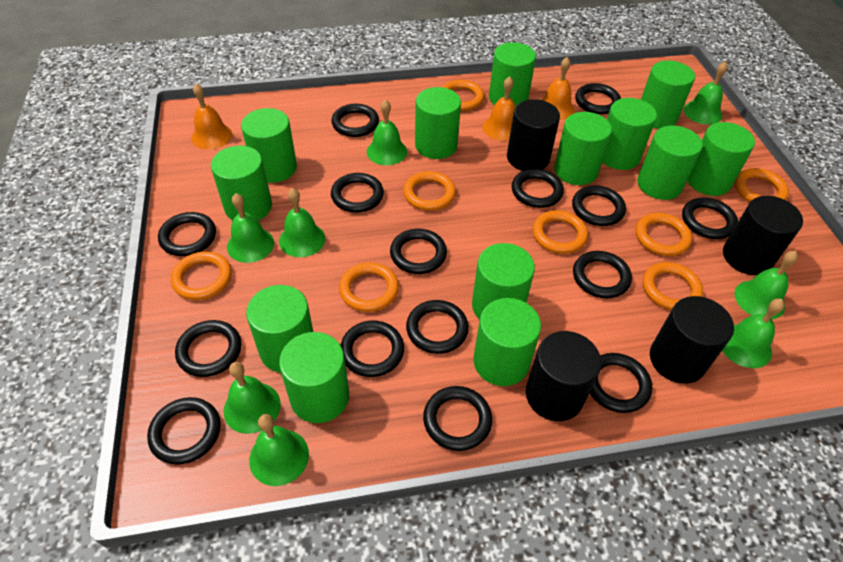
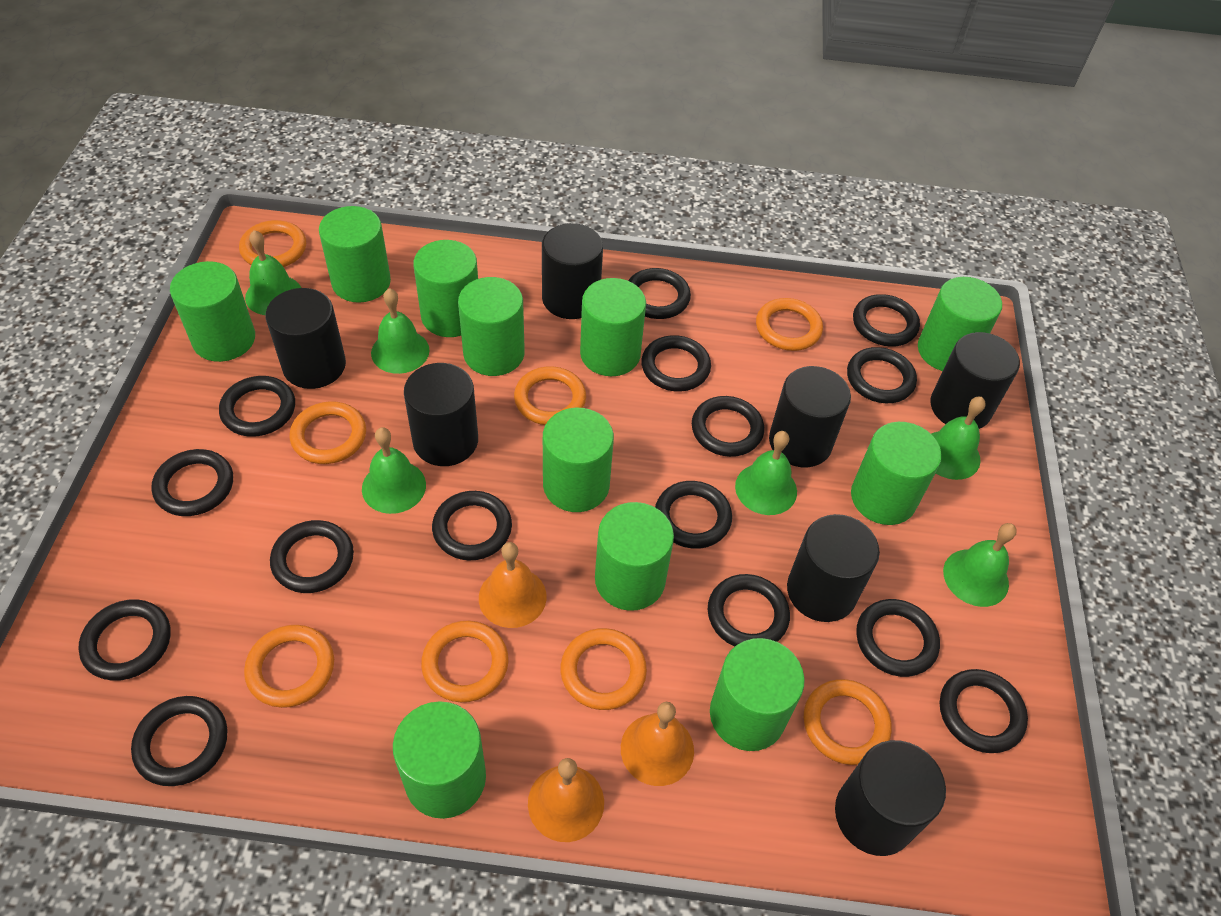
black cylinder: 4 -> 7
green bell: 8 -> 6
green cylinder: 13 -> 11

